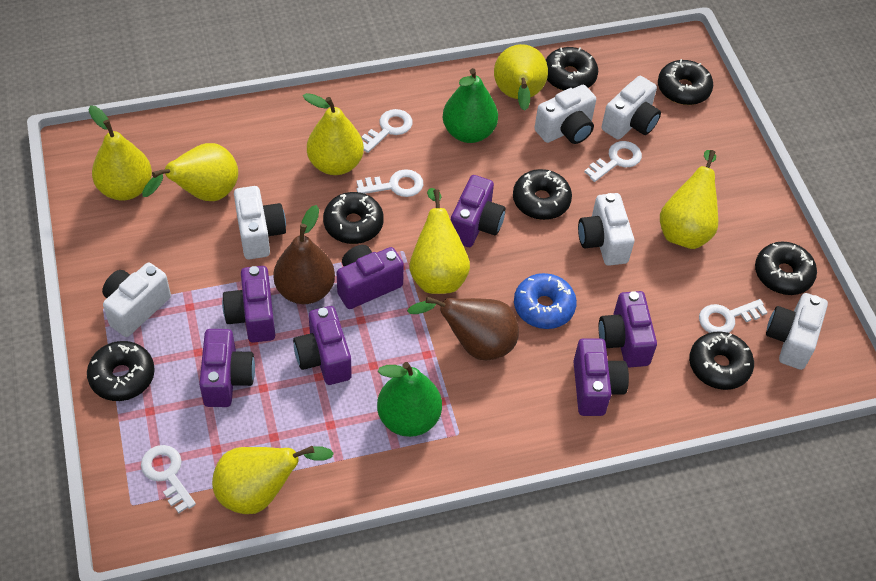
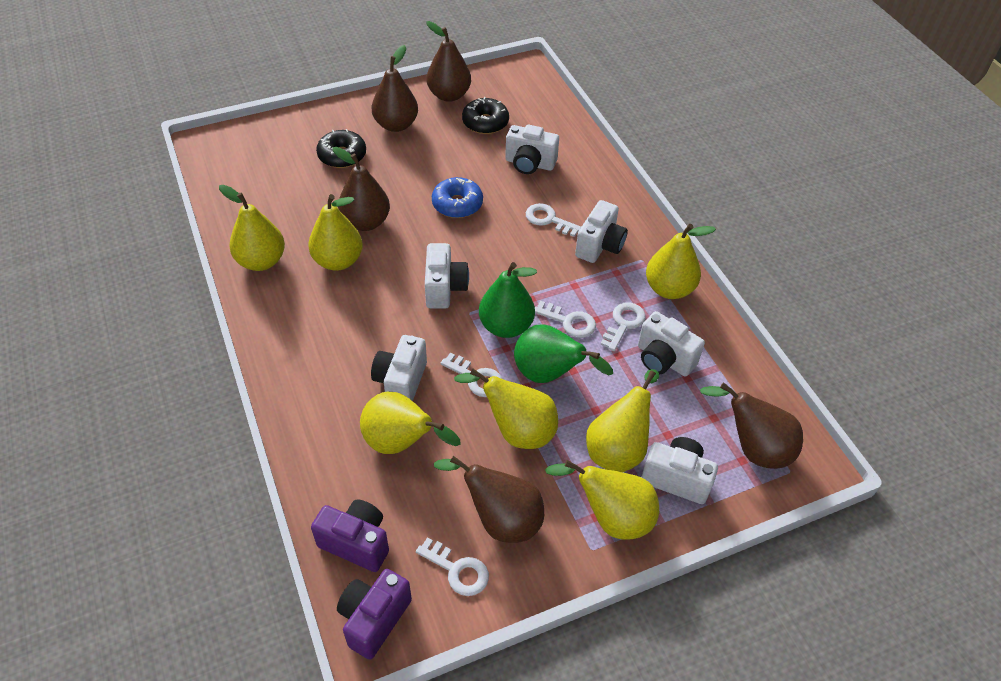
black donut: 7 -> 2
brown pear: 2 -> 5
purple camera: 7 -> 2

